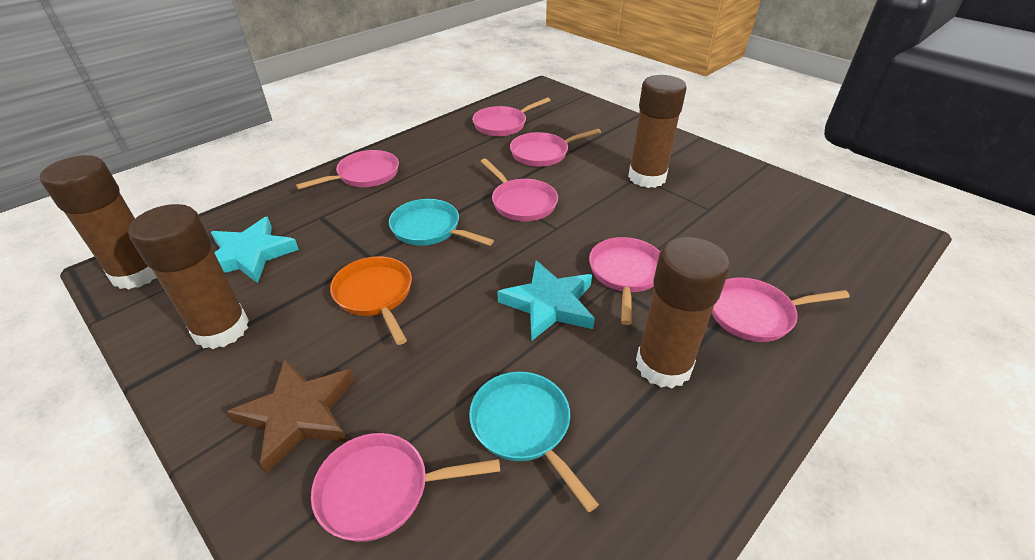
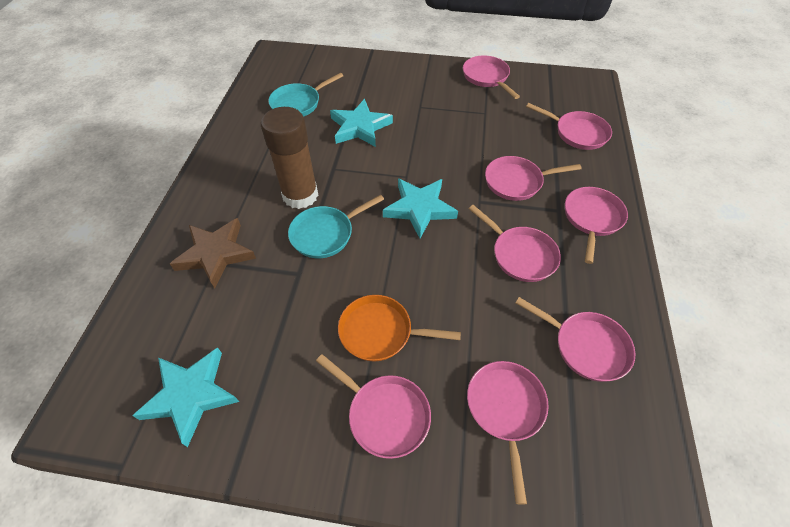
brown glue stick: 4 -> 1
pink pan: 7 -> 8
turquoise star: 2 -> 3

